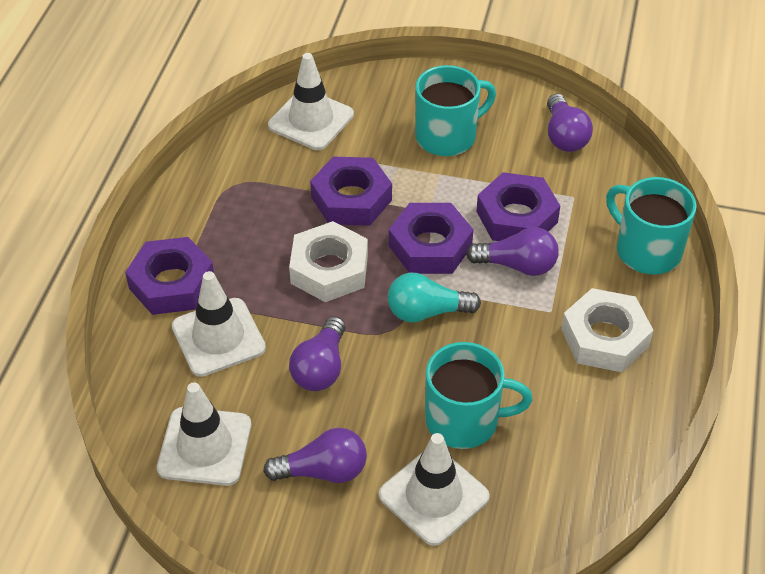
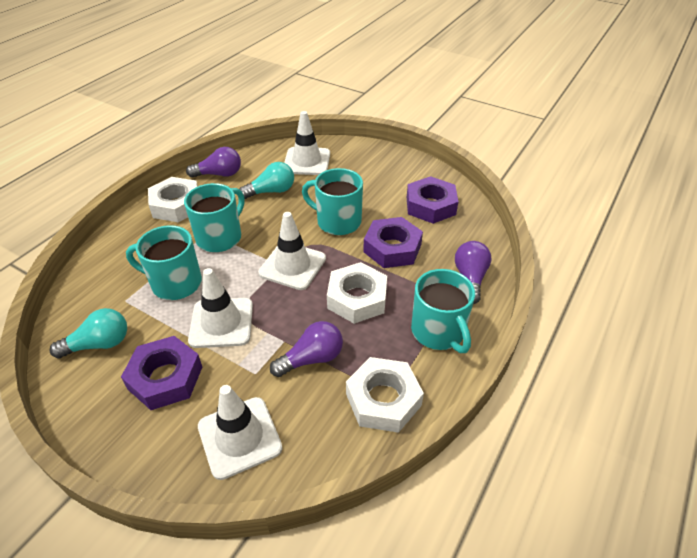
purple light bulb: 4 -> 3
purple nut: 4 -> 3
turquoise light bulb: 1 -> 2
turquoise mug: 3 -> 4
white nut: 2 -> 3

